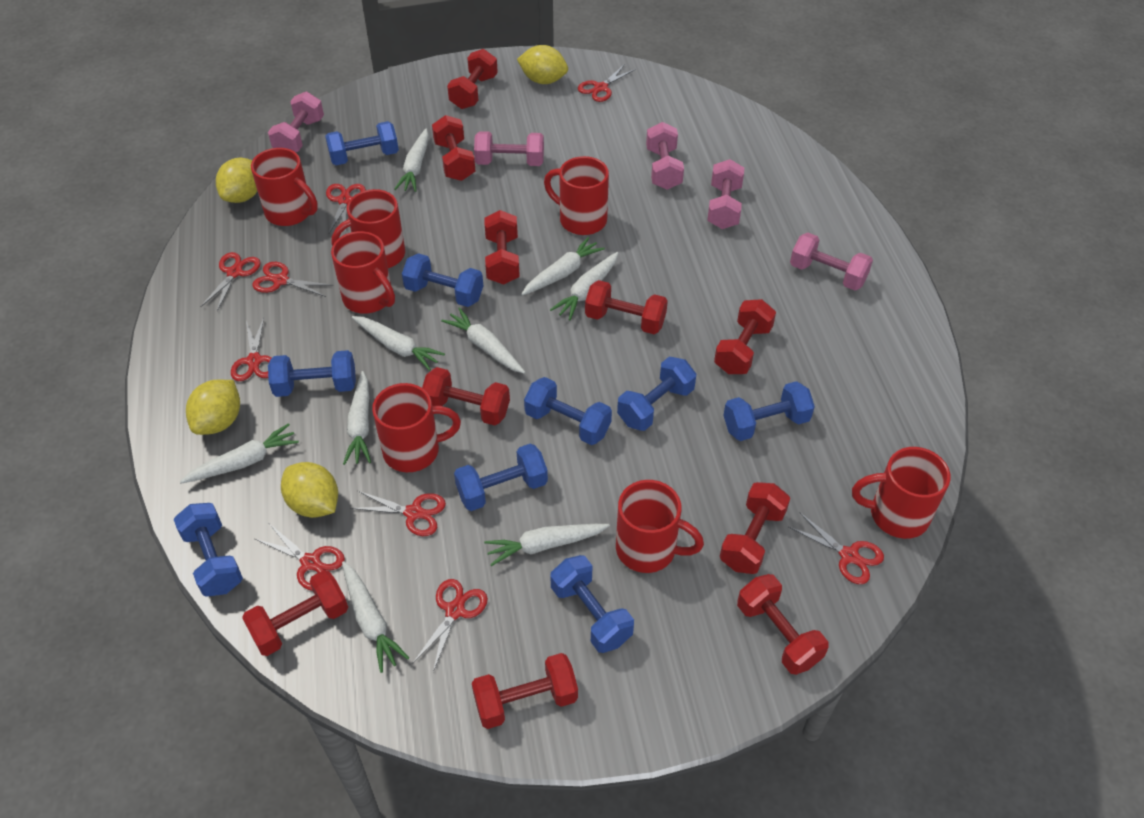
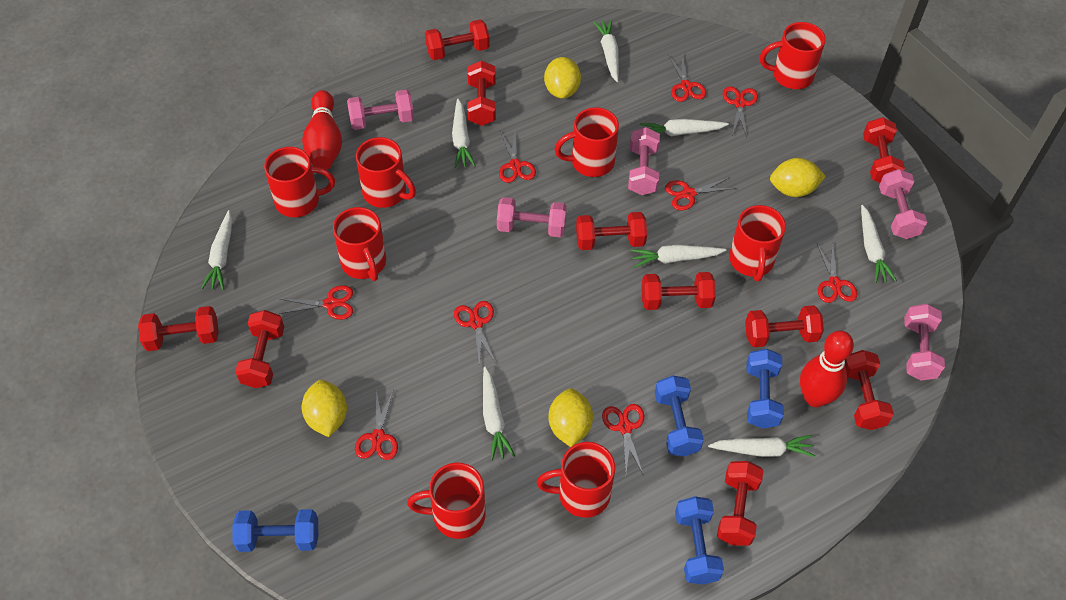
blue dumbbell: 9 -> 4
red bowling pin: 0 -> 2
red mug: 7 -> 8
white carrot: 9 -> 8

